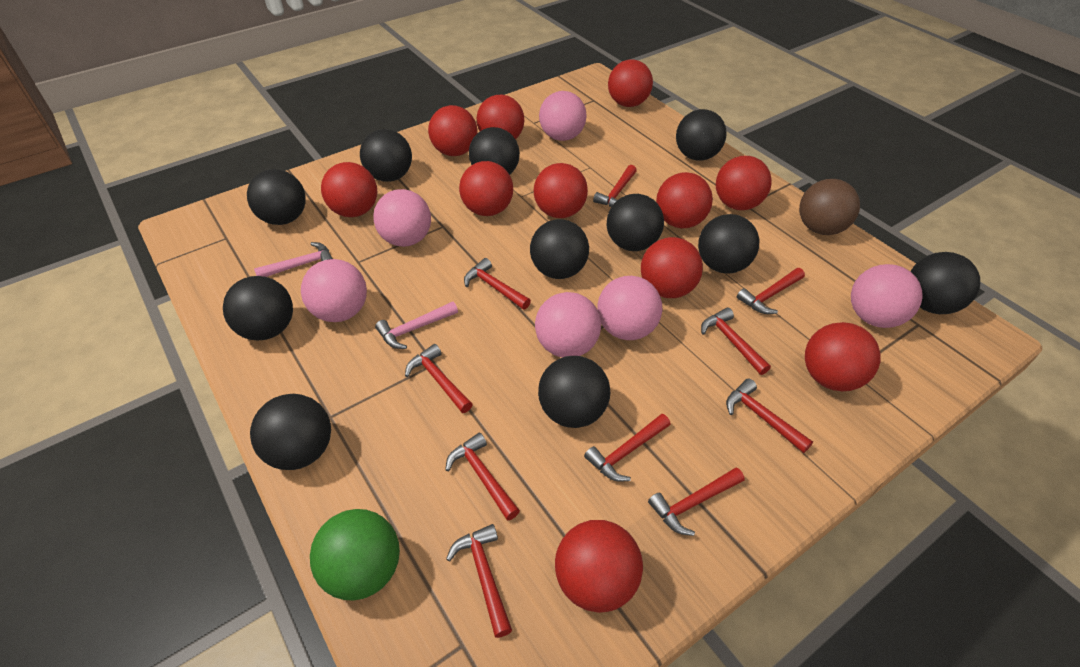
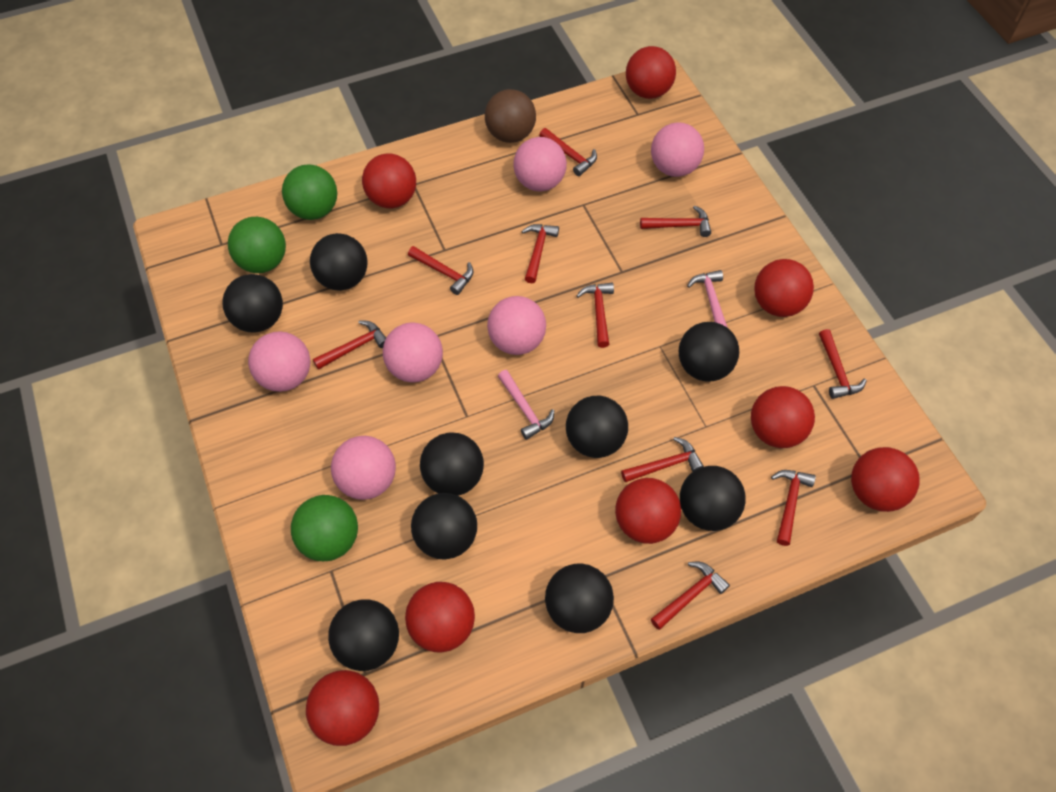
black ball: 11 -> 9
green ball: 1 -> 3
red ball: 11 -> 8

